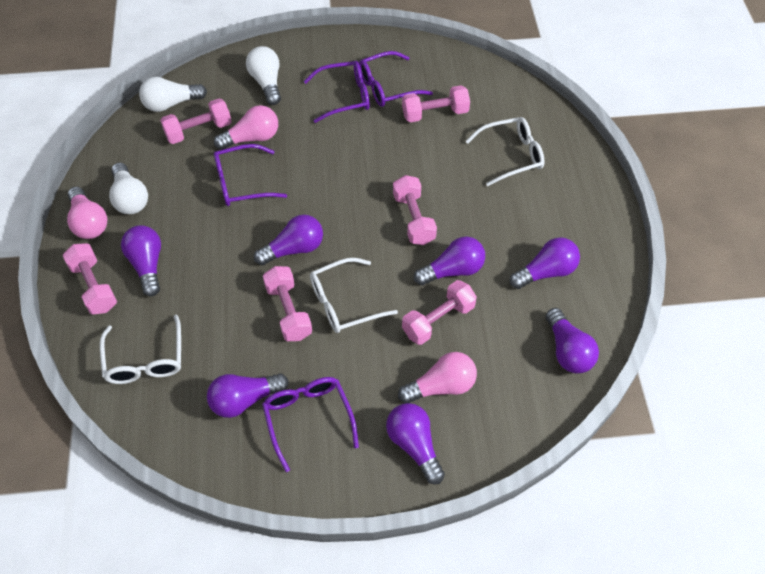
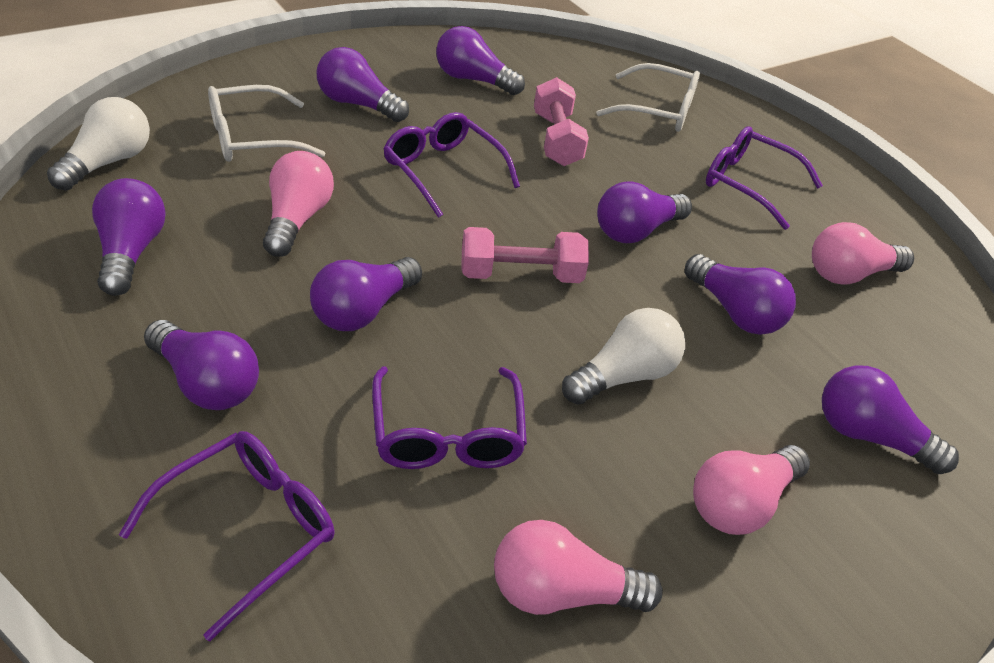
pink dumbbell: 6 -> 2
pink light bulb: 3 -> 4
purple light bulb: 7 -> 8
white glasses: 3 -> 2
white light bulb: 3 -> 2

